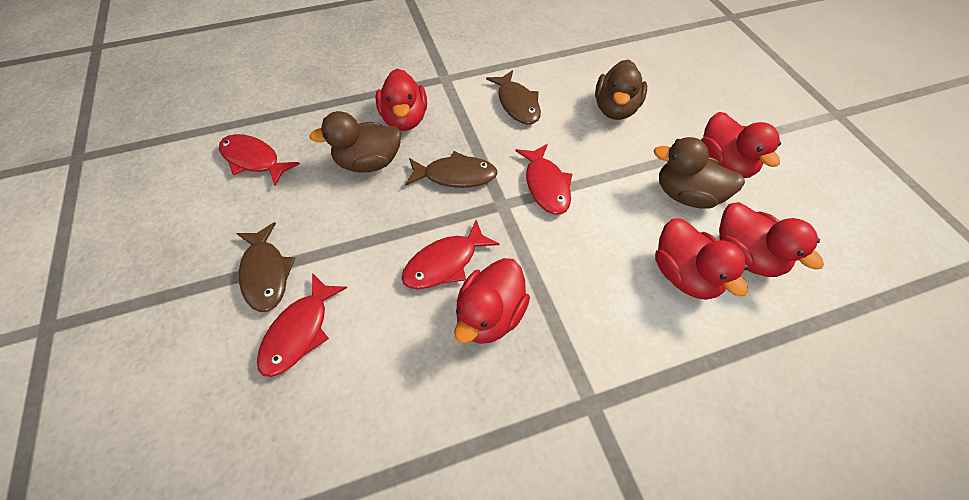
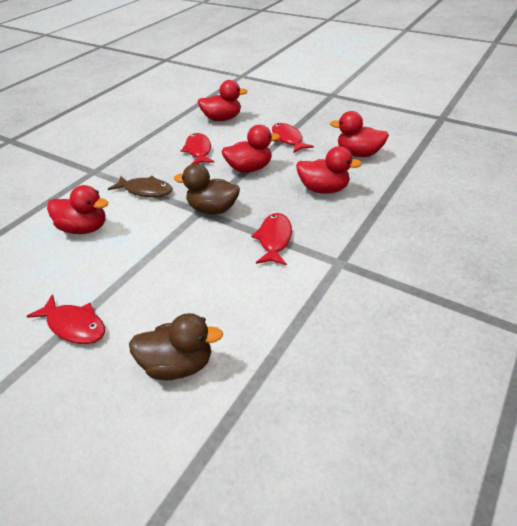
brown duck: 3 -> 2
brown fish: 3 -> 1

